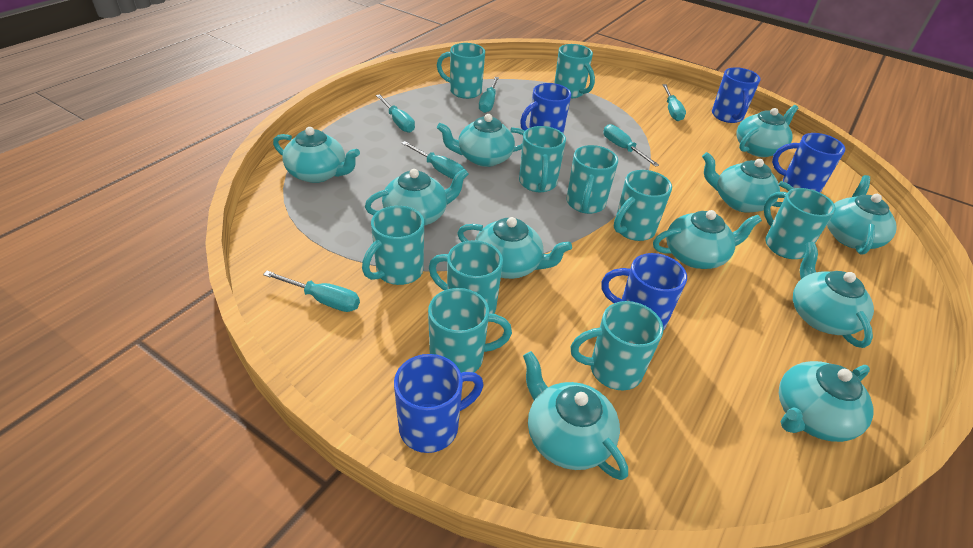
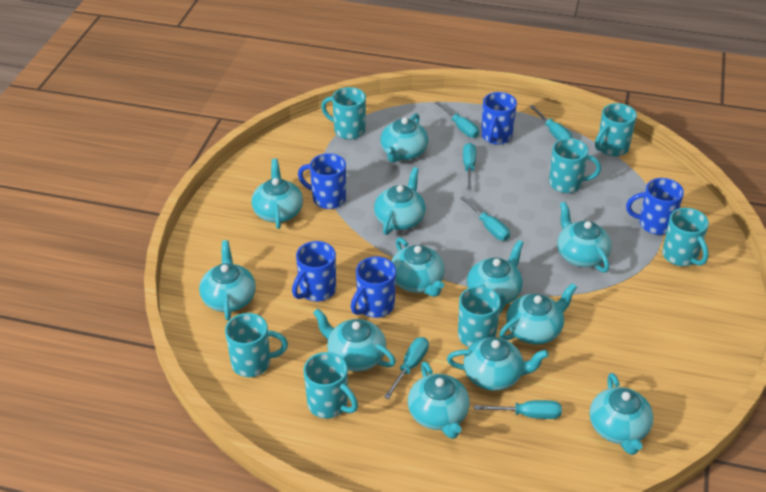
turquoise mug: 10 -> 7
turquoise teapot: 11 -> 12

